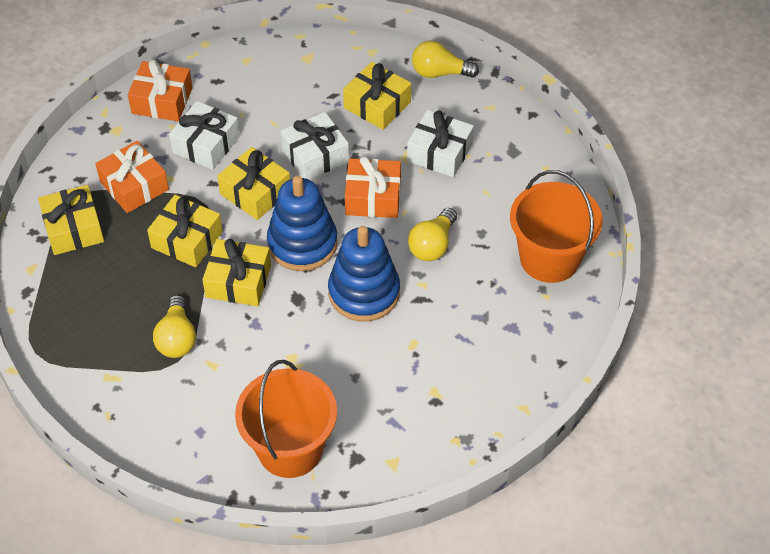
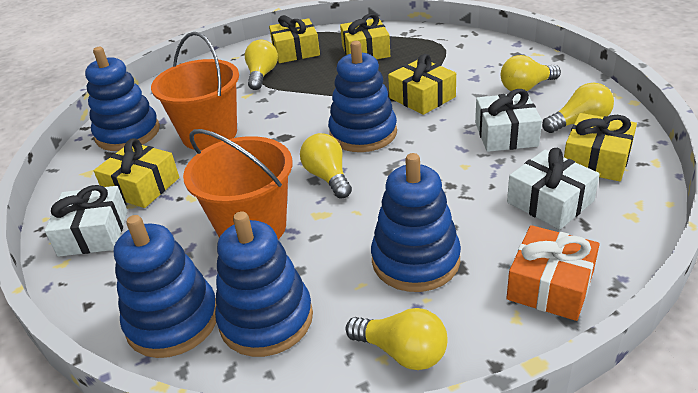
blue stacking toy: 2 -> 5
orange gift: 3 -> 1
yellow light bulb: 3 -> 5

